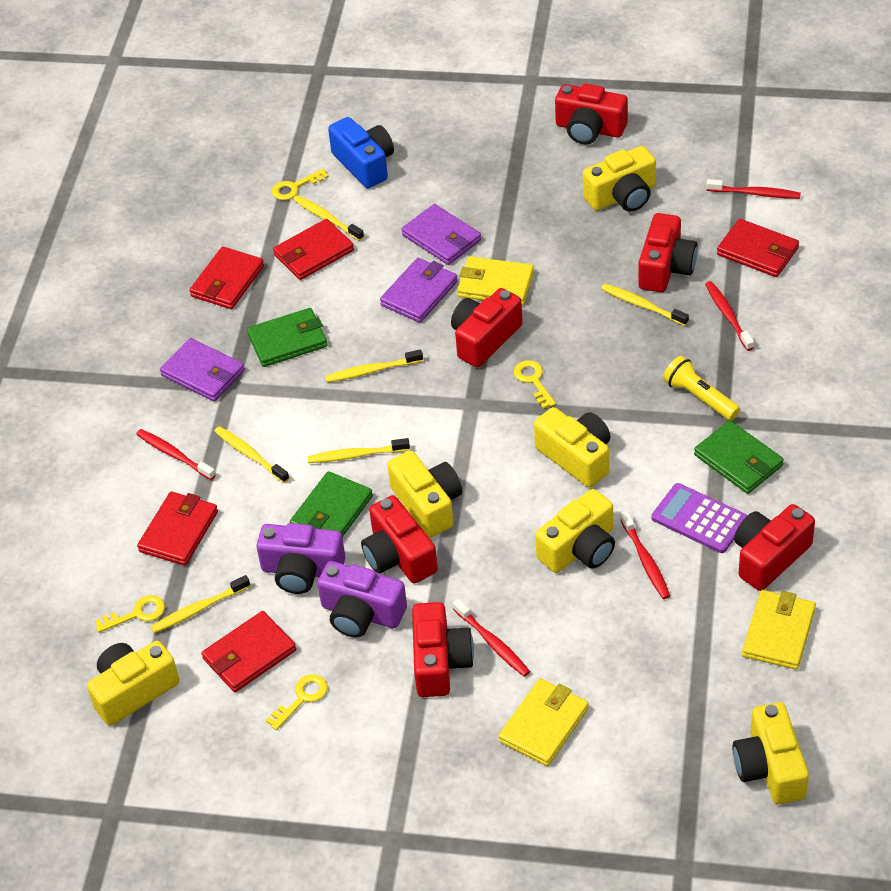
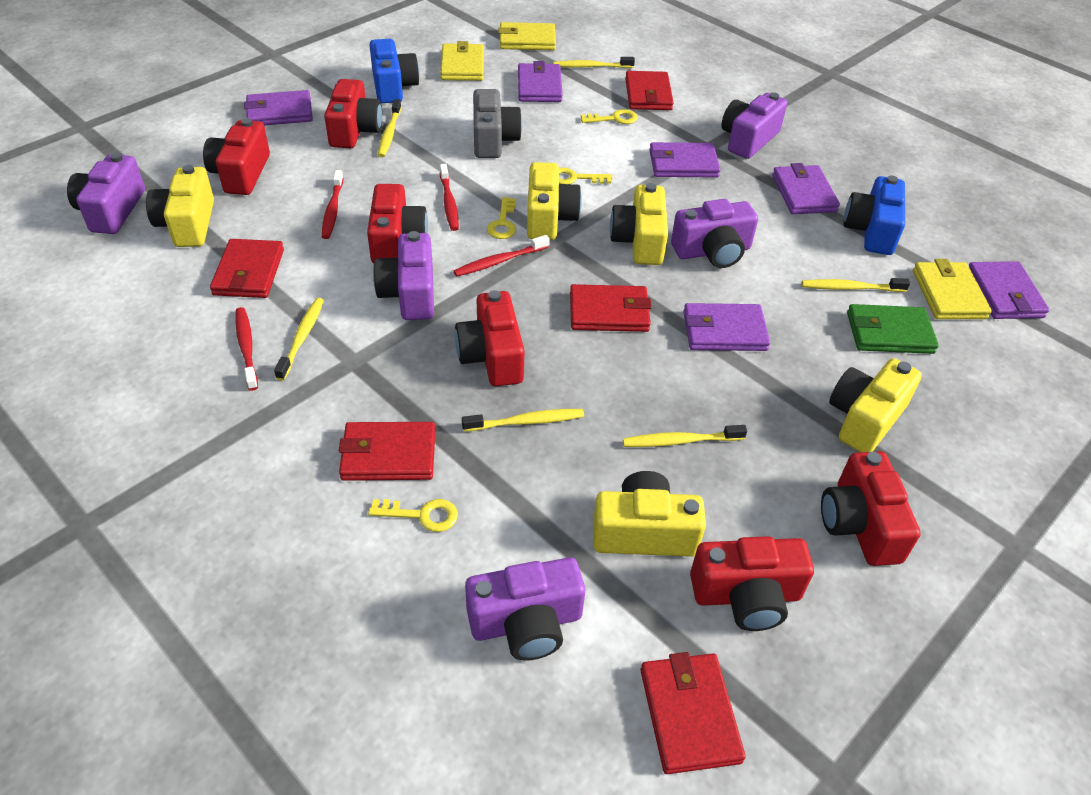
blue camera: 1 -> 2
green wallet: 3 -> 1
grey camera: 0 -> 1
purple calculator: 1 -> 0
purple camera: 2 -> 5
purple wallet: 3 -> 6
red toothbrush: 5 -> 4
yellow camera: 6 -> 5
yellow flashlight: 1 -> 0

